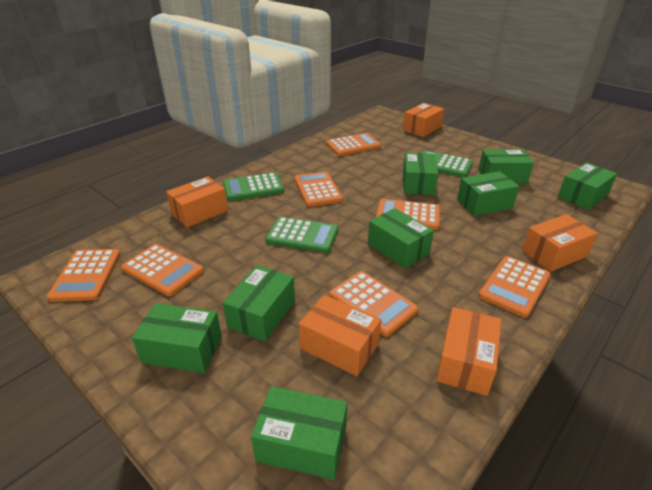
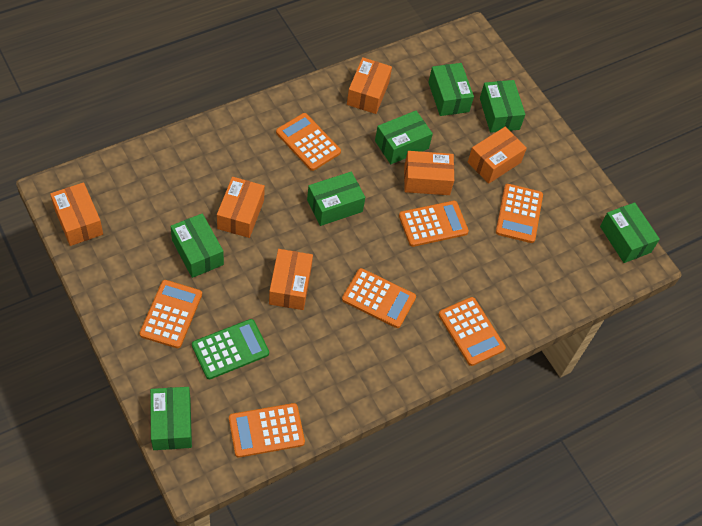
green box: 8 -> 7
green calculator: 3 -> 1
orange box: 5 -> 6

